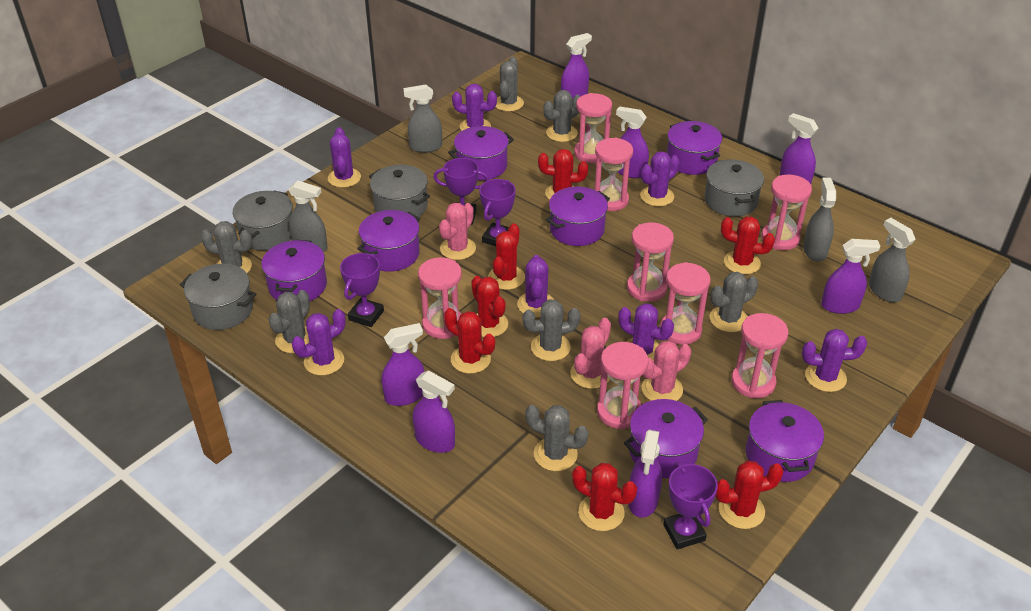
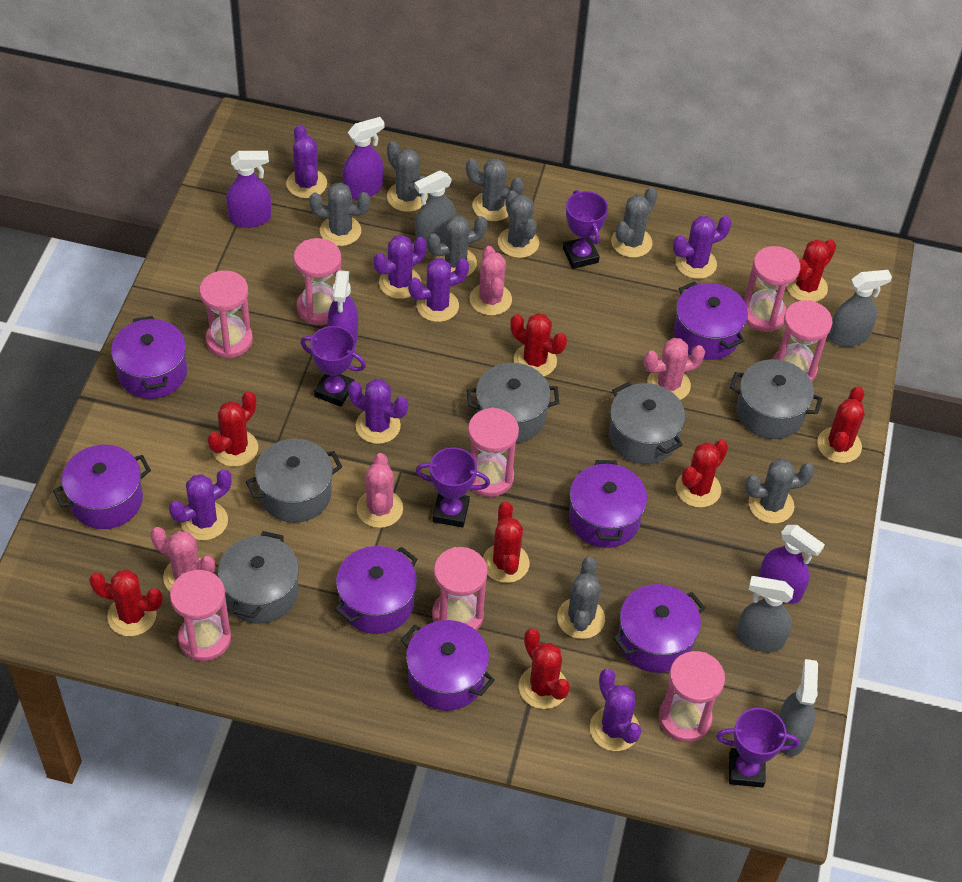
grey cactus: 7 -> 8
grey pot: 4 -> 5
pink cactus: 3 -> 4
purple spray bottle: 7 -> 4
red cactus: 7 -> 8

